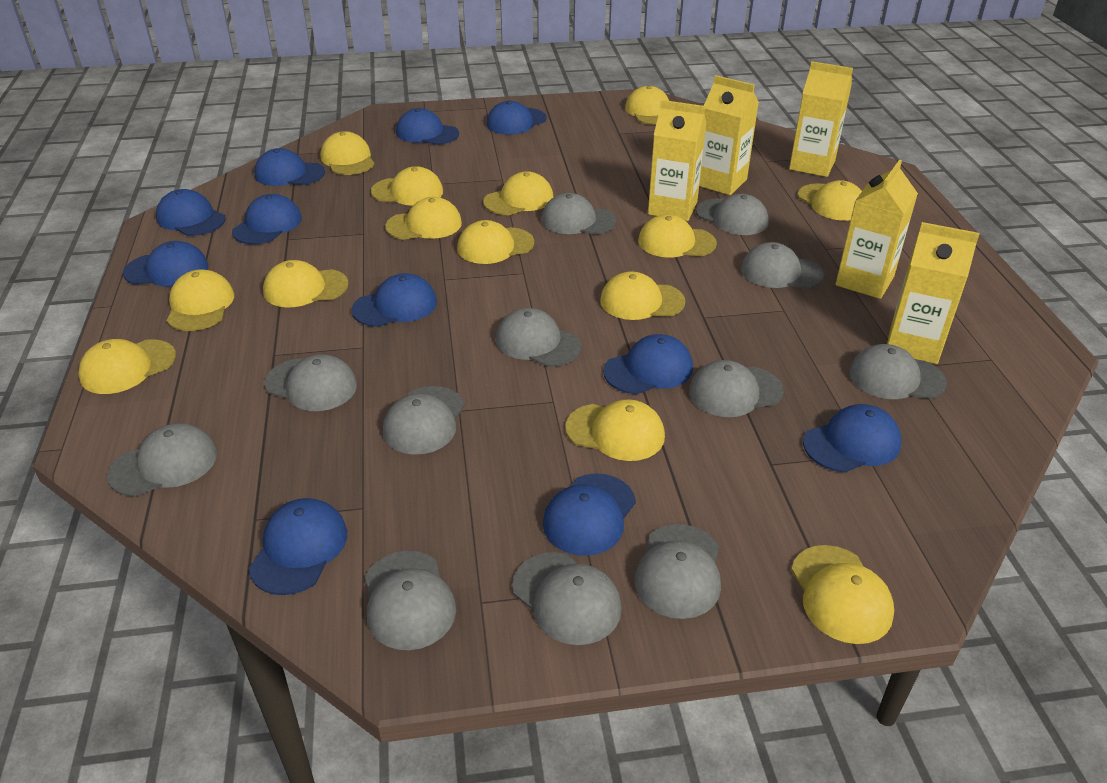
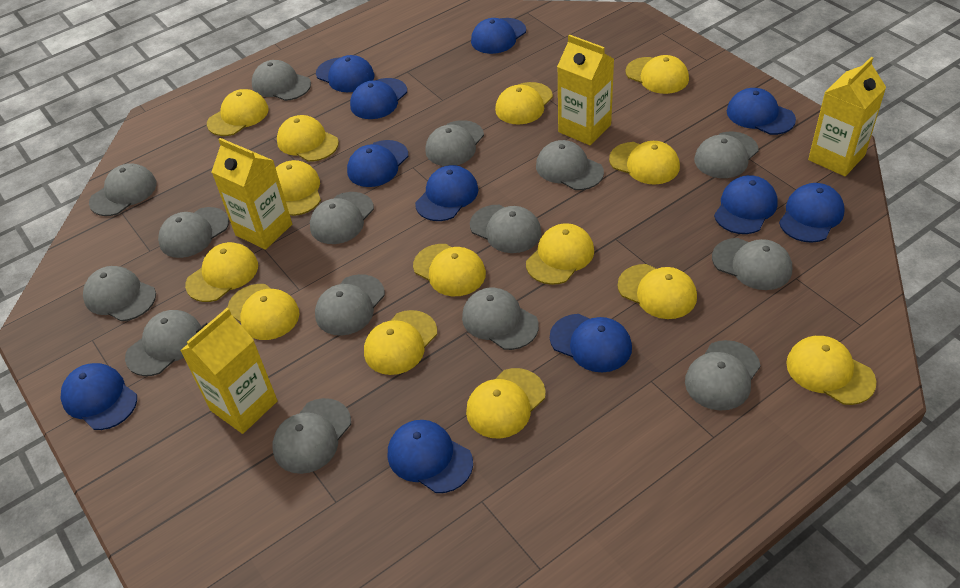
grey cap: 12 -> 15
yellow carton: 5 -> 4

